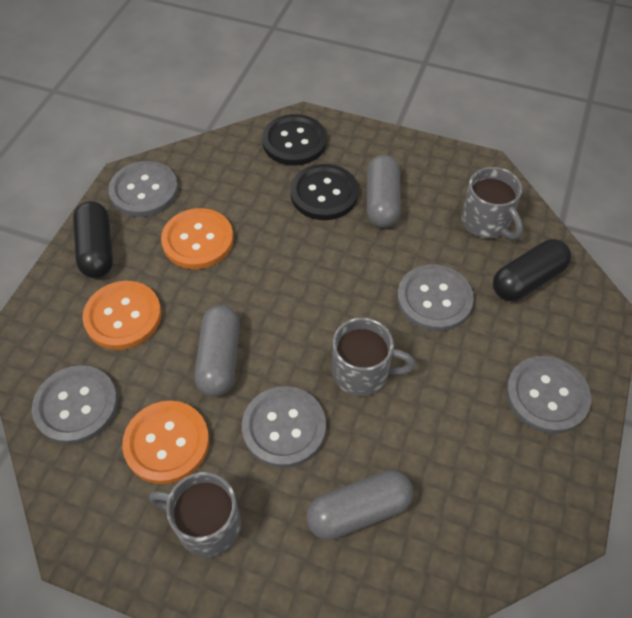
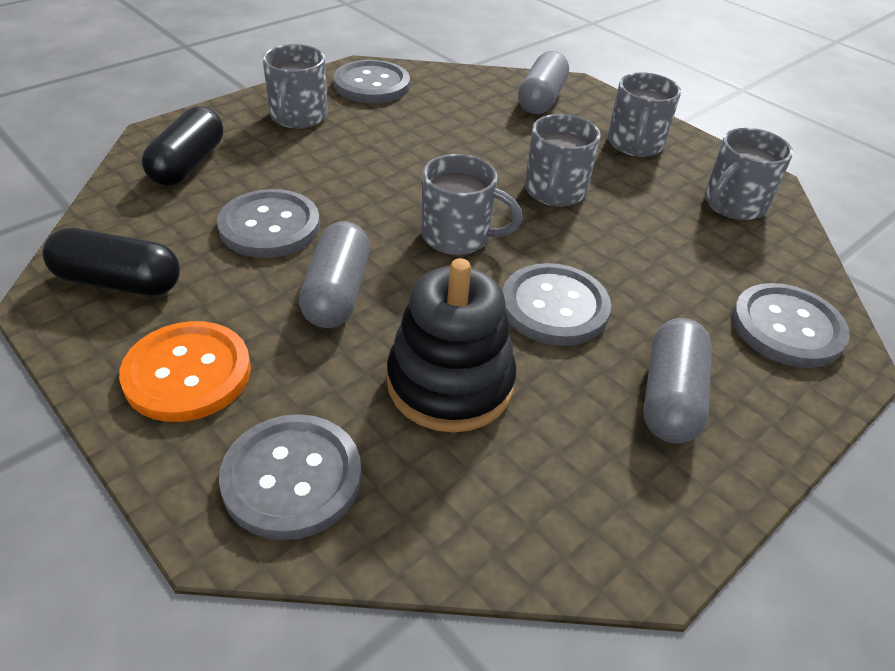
black button: 2 -> 0
black stacking toy: 0 -> 1
grey mug: 3 -> 5
orange button: 3 -> 1

